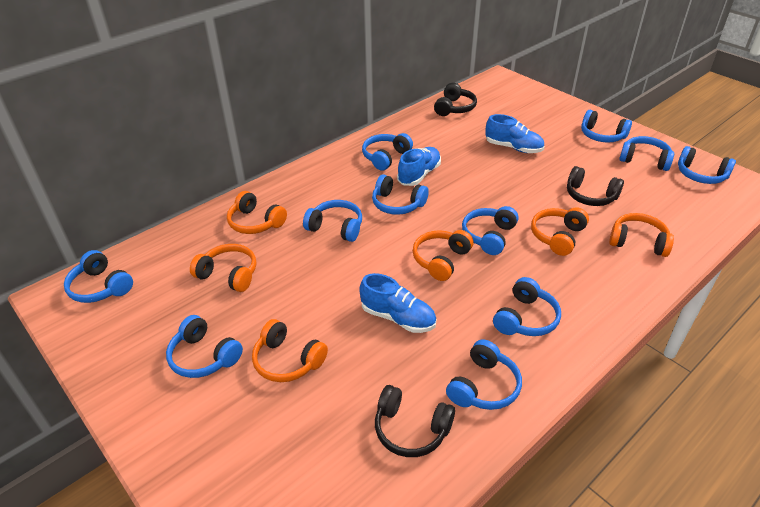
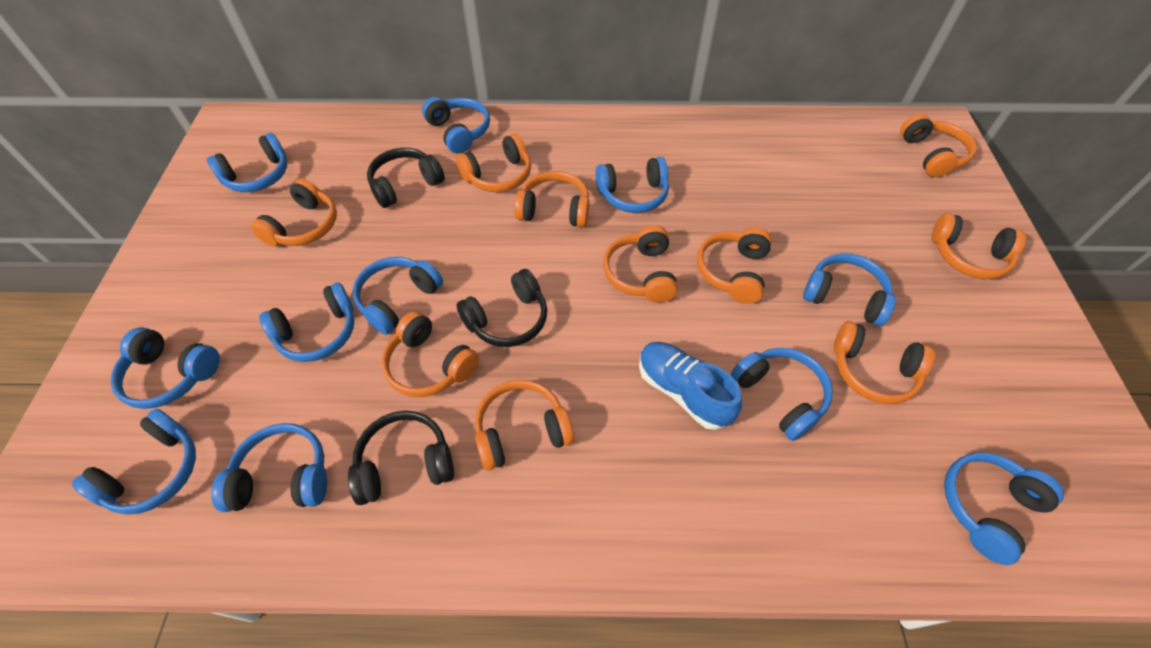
blue shoe: 3 -> 1
orange headphones: 6 -> 10

